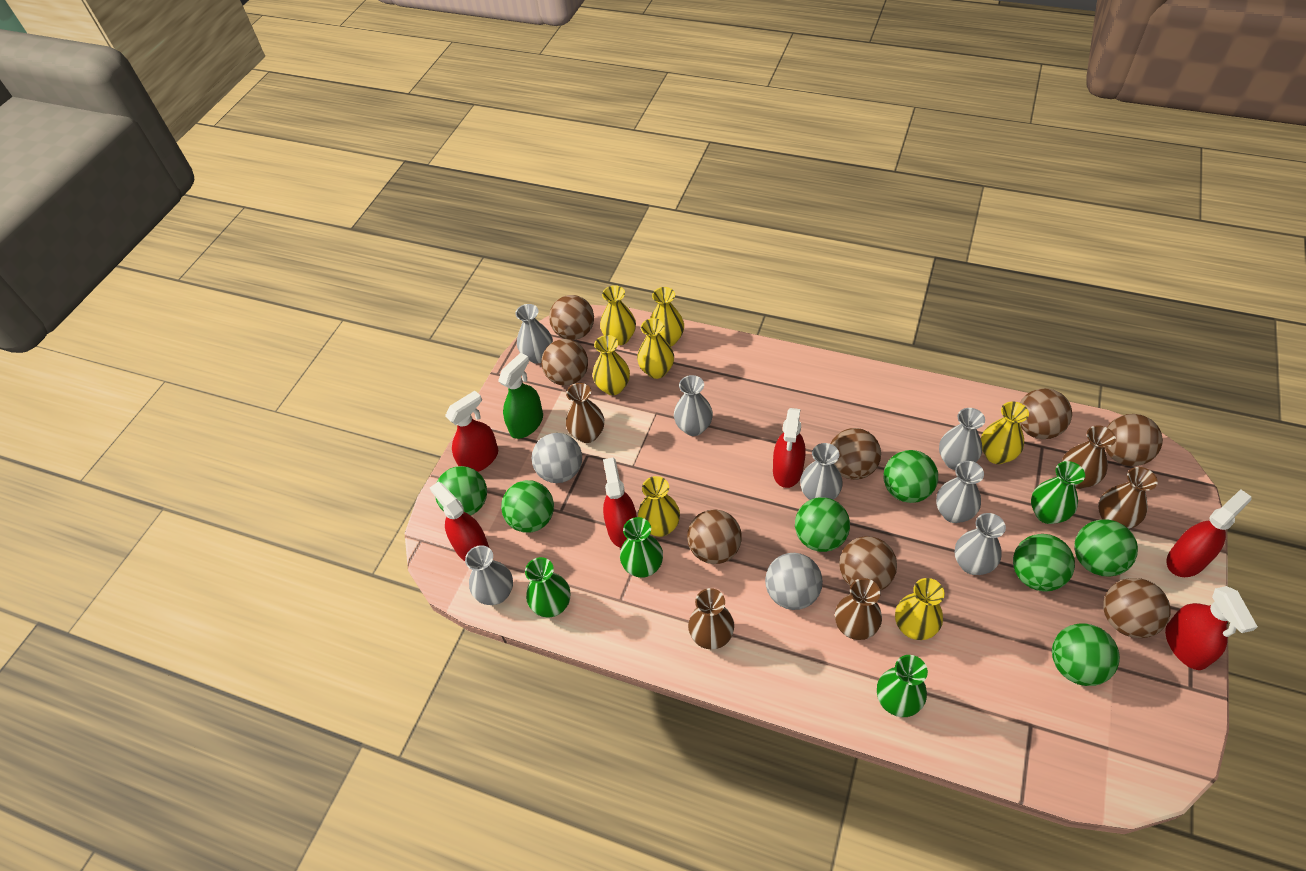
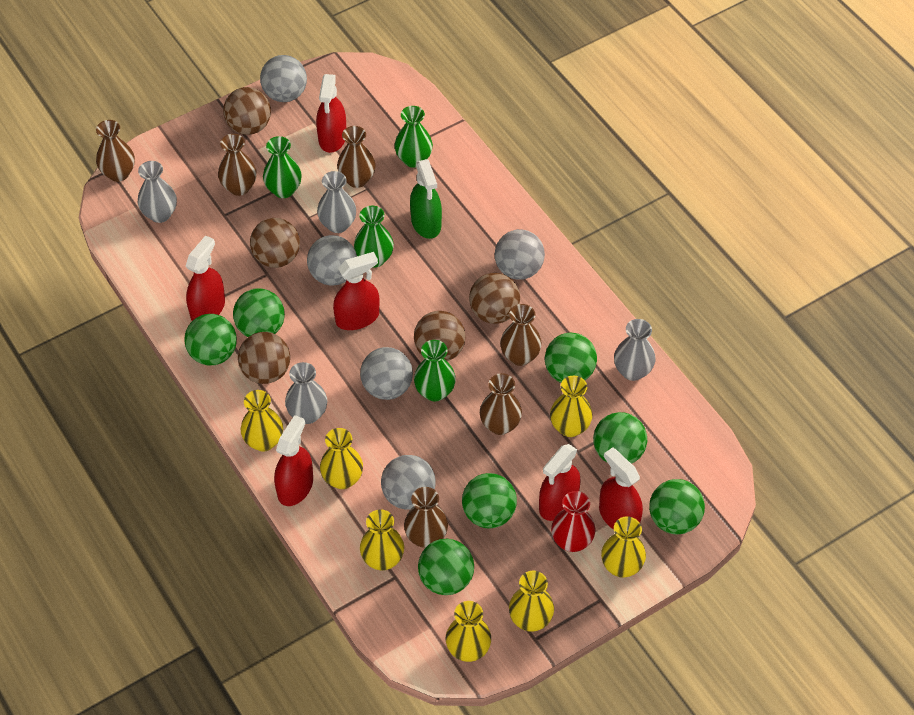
brown ball: 8 -> 5
brown vase: 5 -> 6
grey ball: 2 -> 5
grey vase: 7 -> 4
red vase: 0 -> 1

